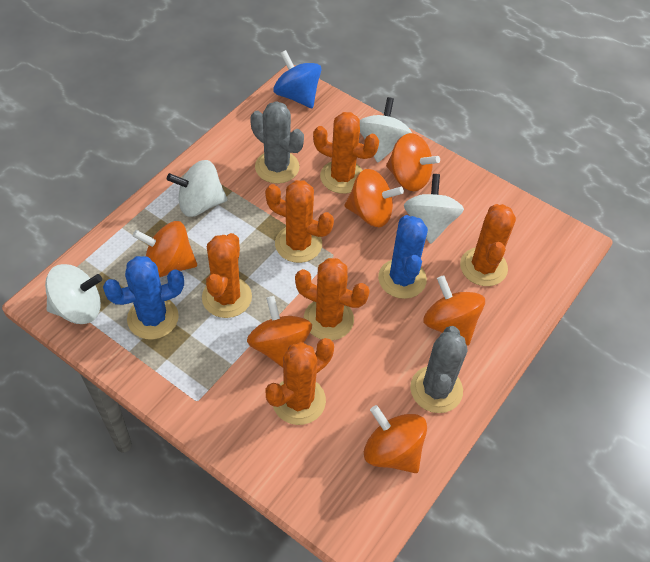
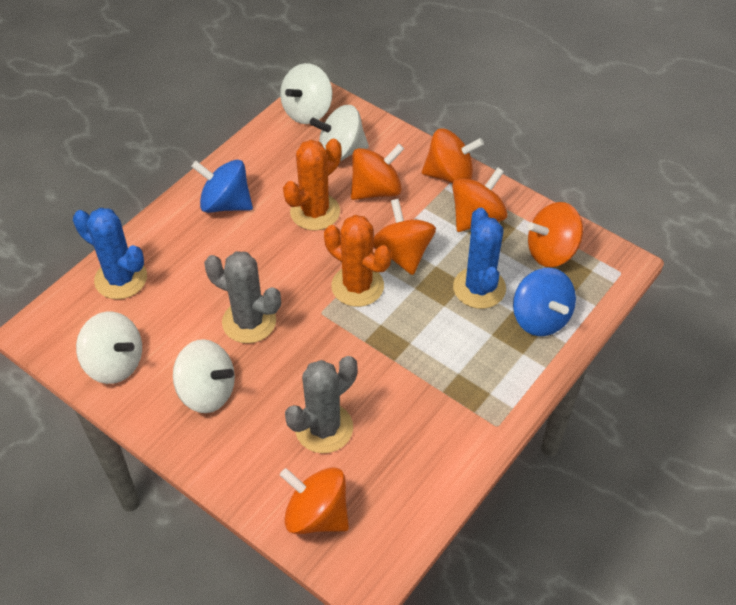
blue spinning top: 1 -> 2
orange cactus: 6 -> 2

